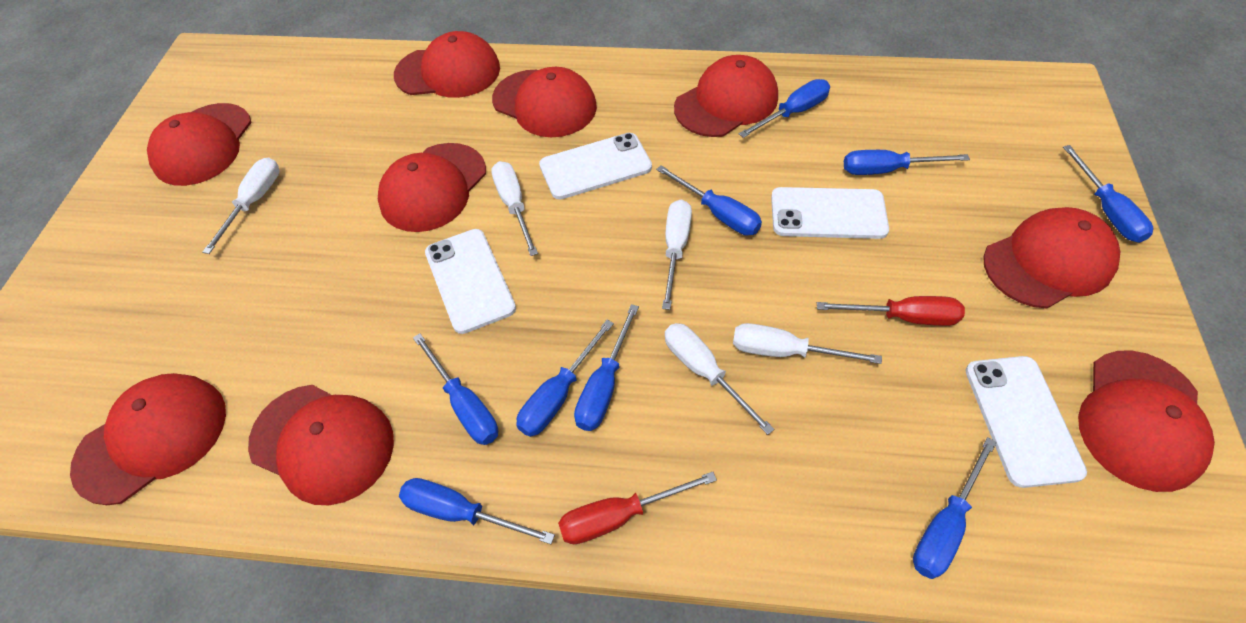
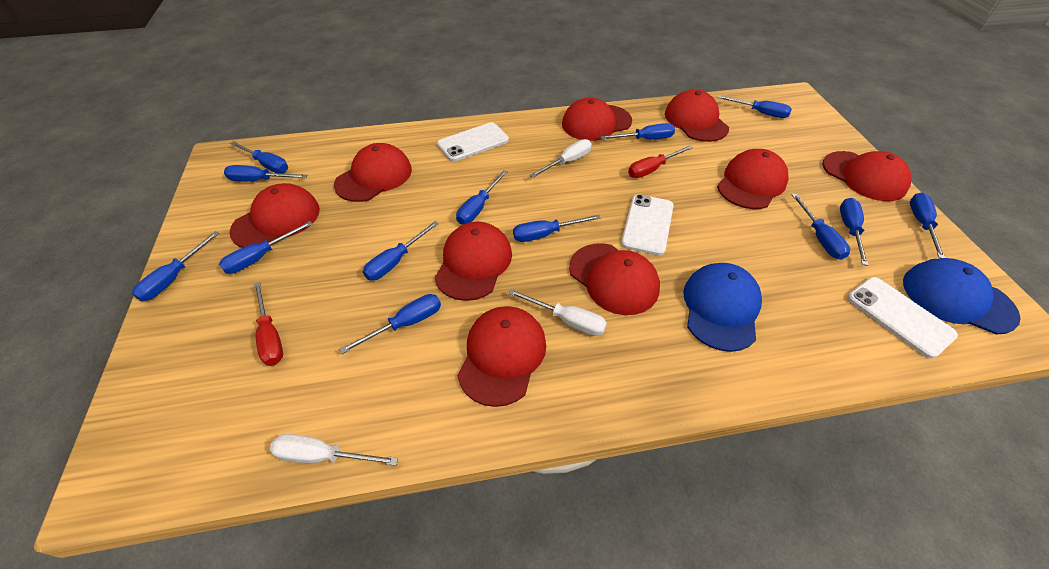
blue cap: 0 -> 2
blue screwdriver: 9 -> 13
white phone: 4 -> 3
white screwdriver: 5 -> 3

